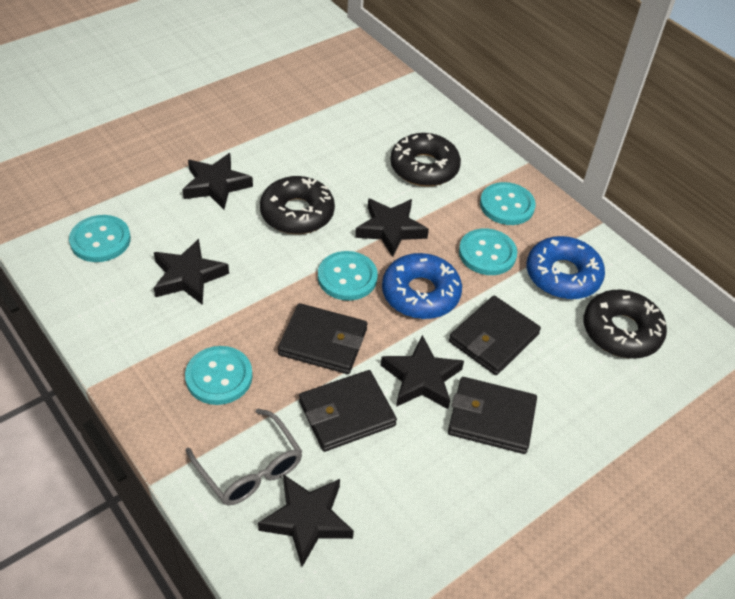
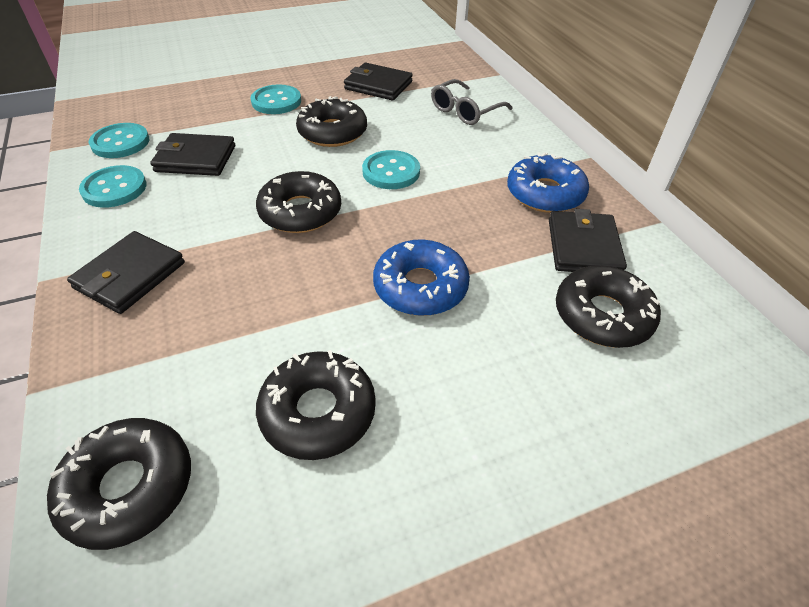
black donut: 3 -> 5
black star: 5 -> 0
turquoise button: 5 -> 4

